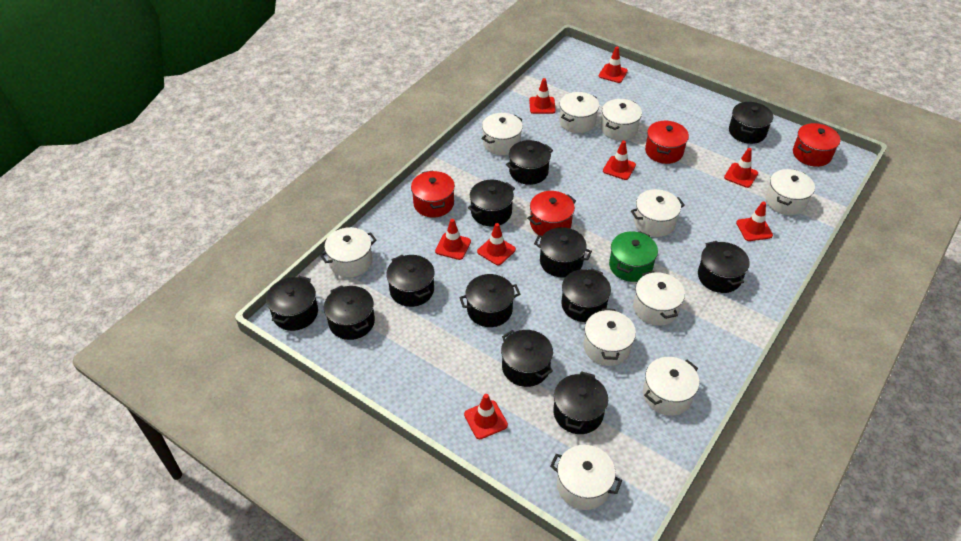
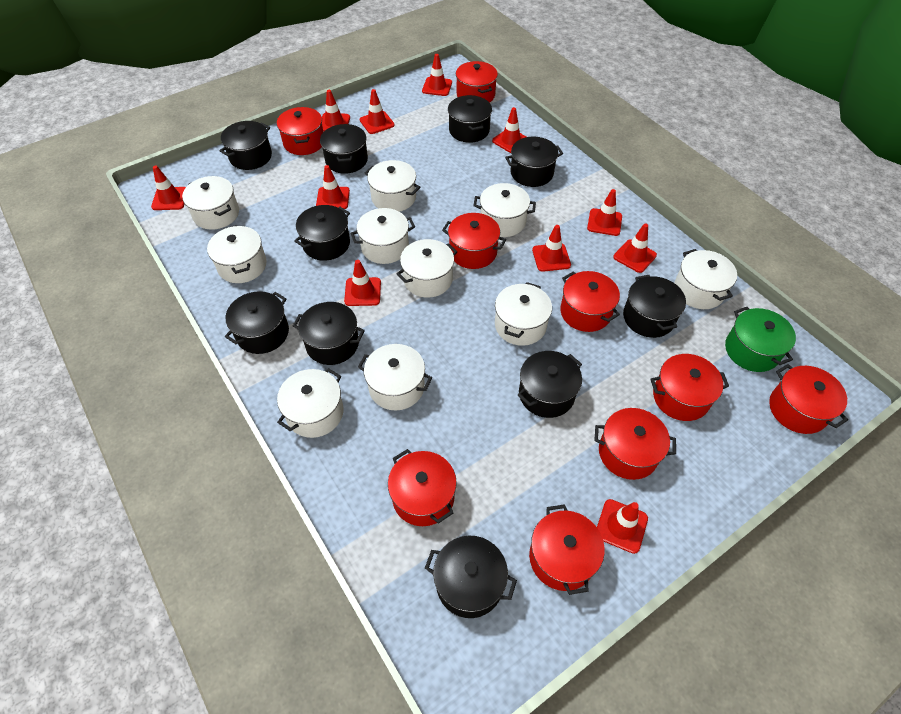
black pot: 12 -> 10
red pot: 4 -> 9
red traffic cone: 8 -> 11

